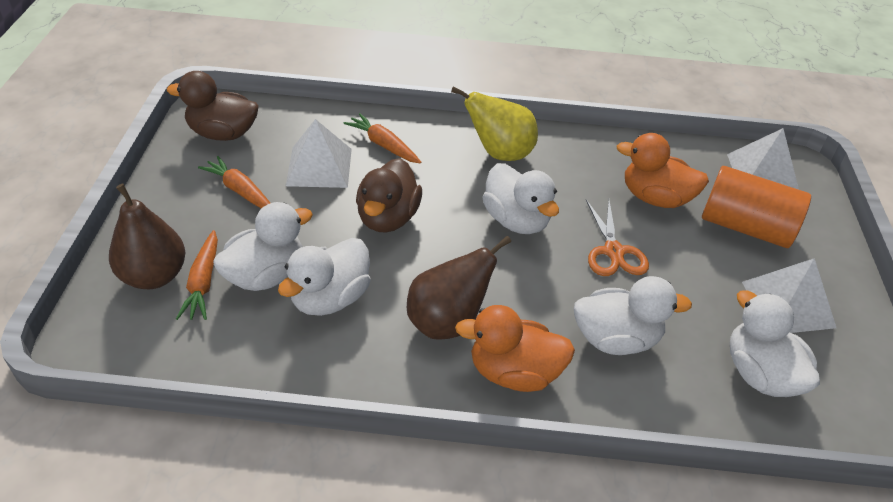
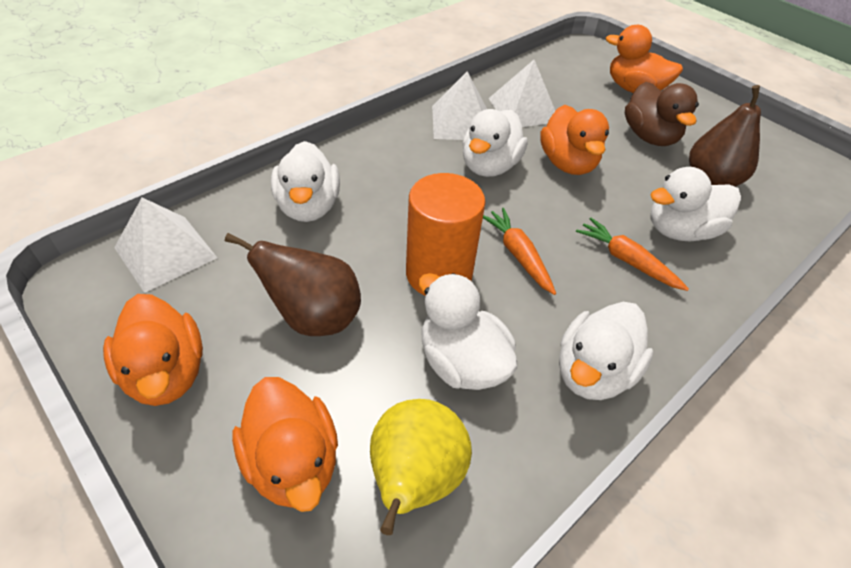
brown duck: 2 -> 1
orange carrot: 3 -> 2
orange duck: 2 -> 4
orange scissors: 1 -> 0

